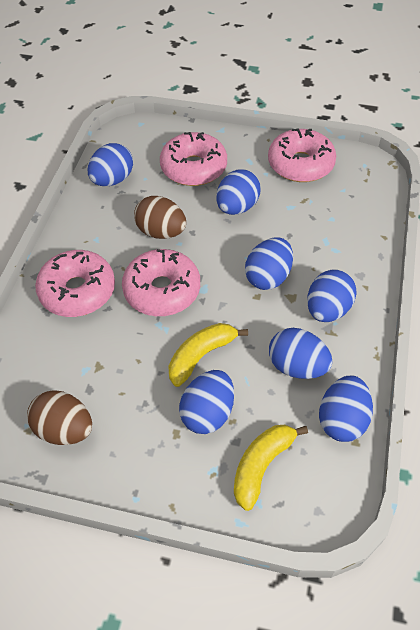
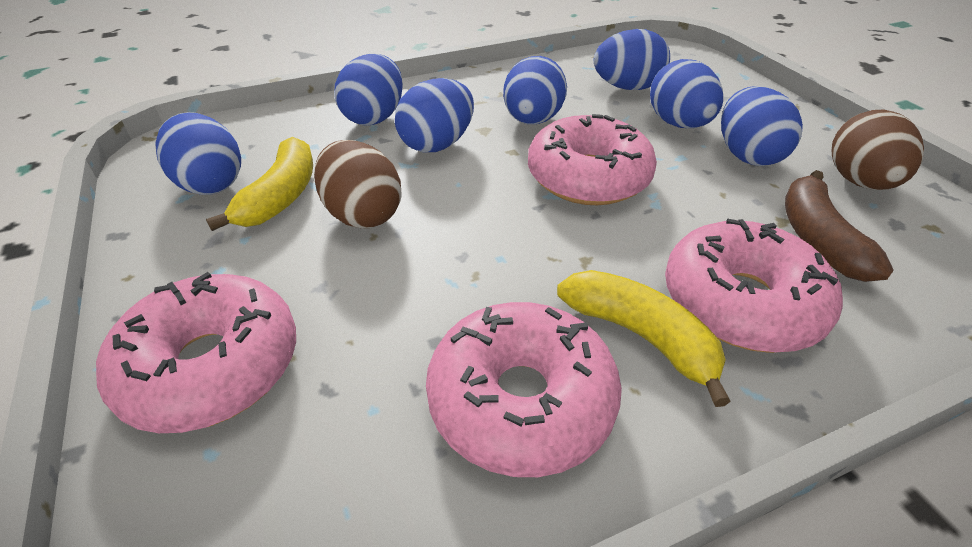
brown banana: 0 -> 1

